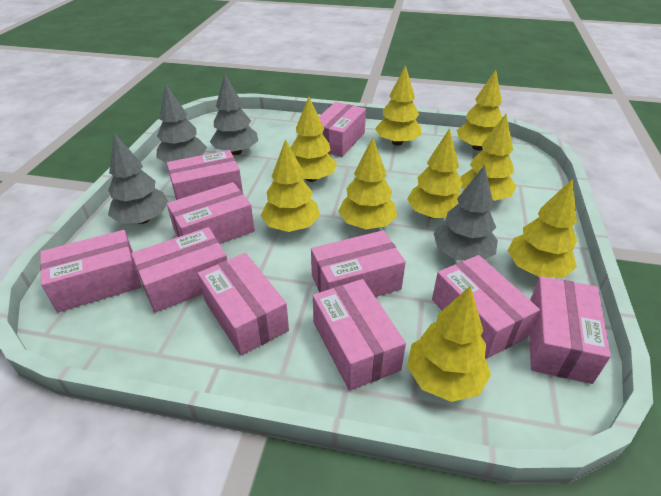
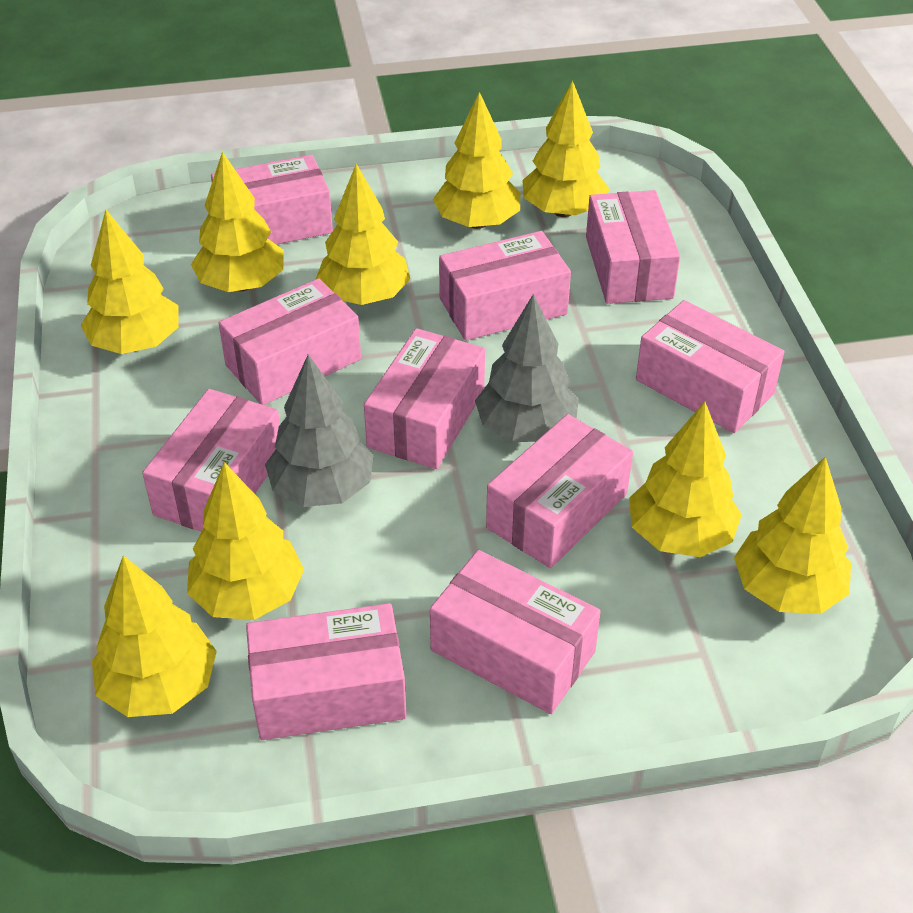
grey tree: 4 -> 2

